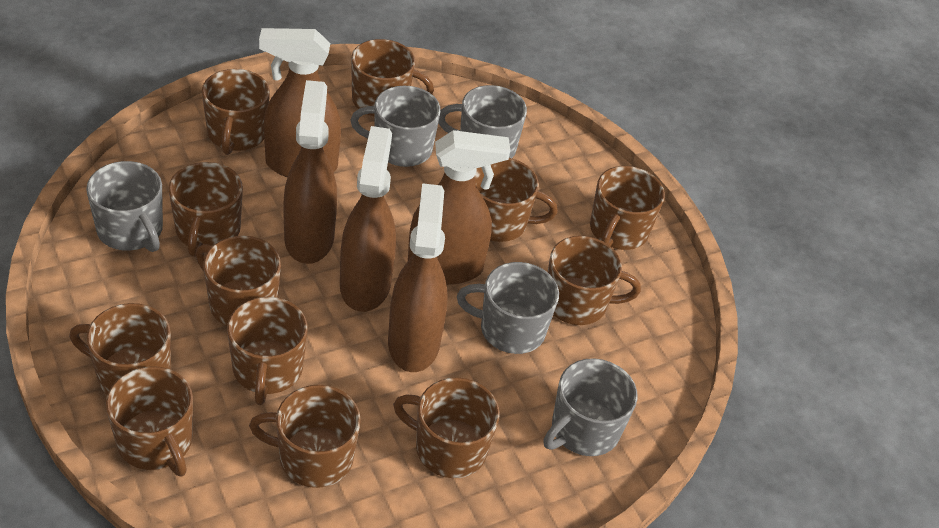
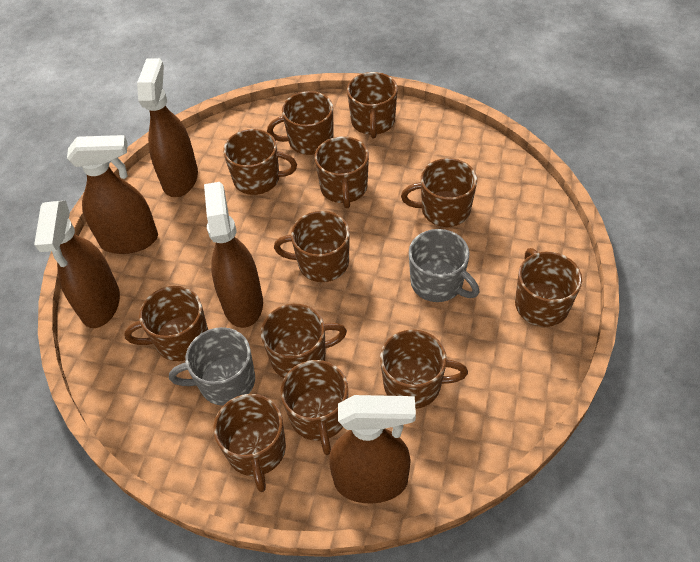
grey mug: 5 -> 2

